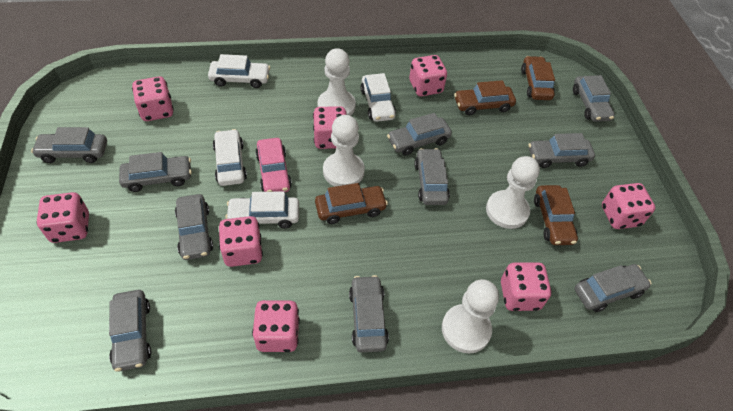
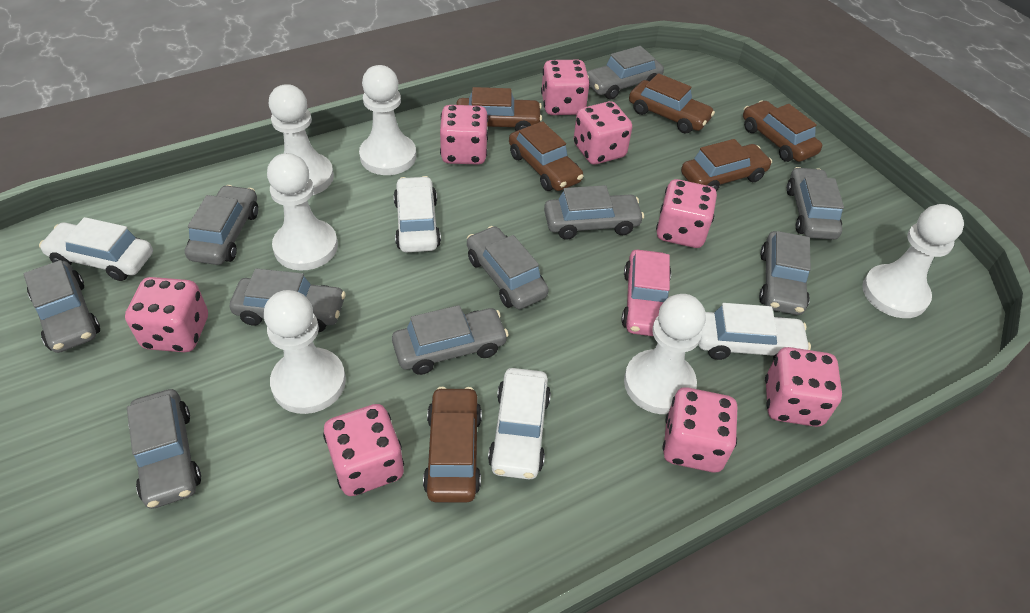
brown car: 4 -> 6
white pawn: 4 -> 6

